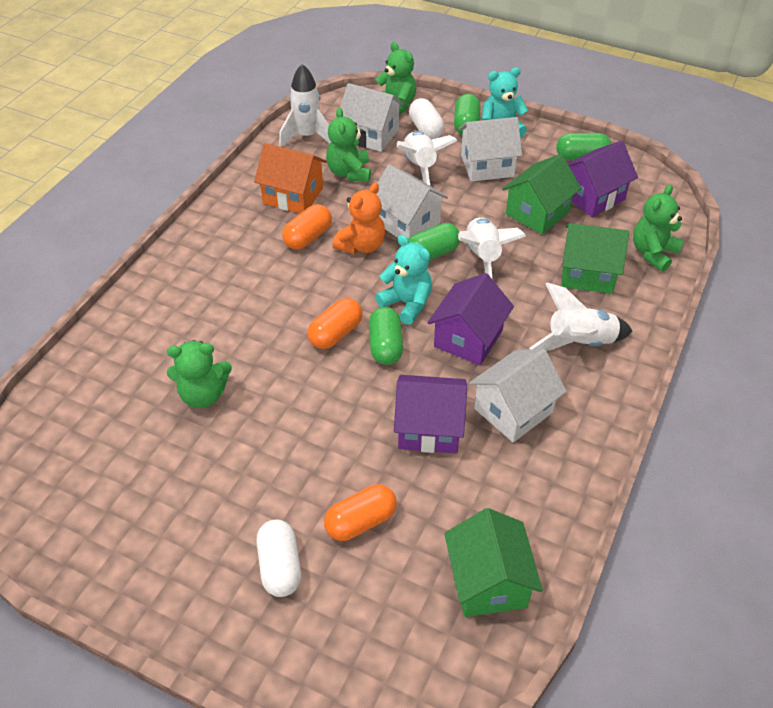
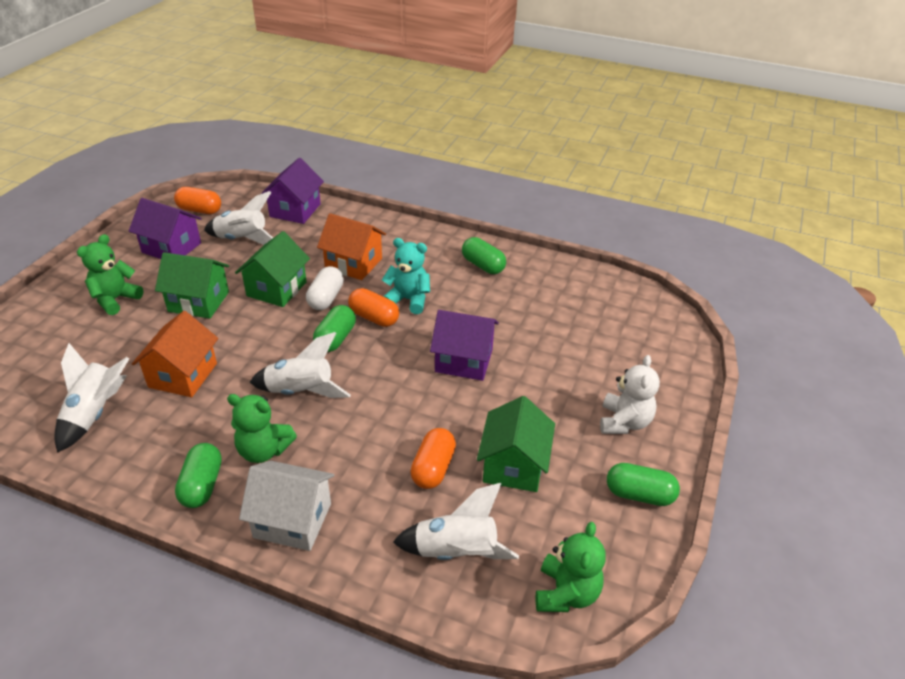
green teddy bear: 4 -> 3
orange house: 1 -> 2
orange teddy bear: 1 -> 0
turquoise teddy bear: 2 -> 1
white capsule: 2 -> 1
white house: 4 -> 1
white teddy bear: 0 -> 1

